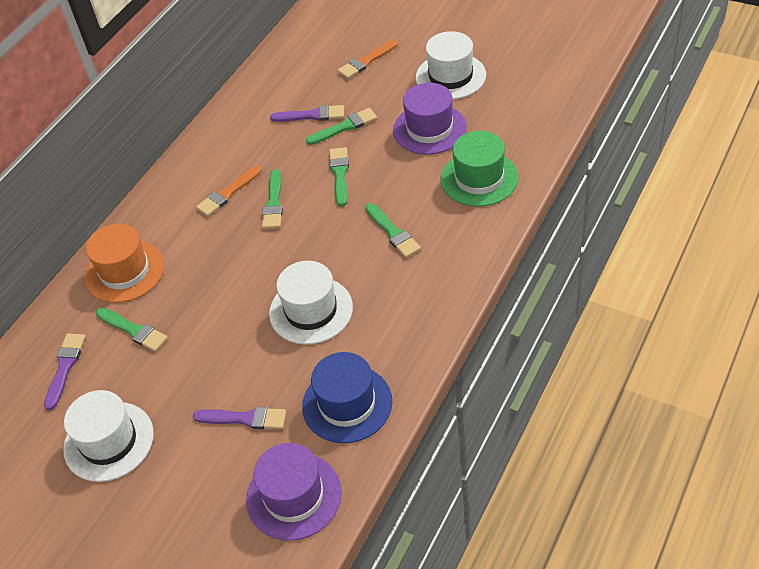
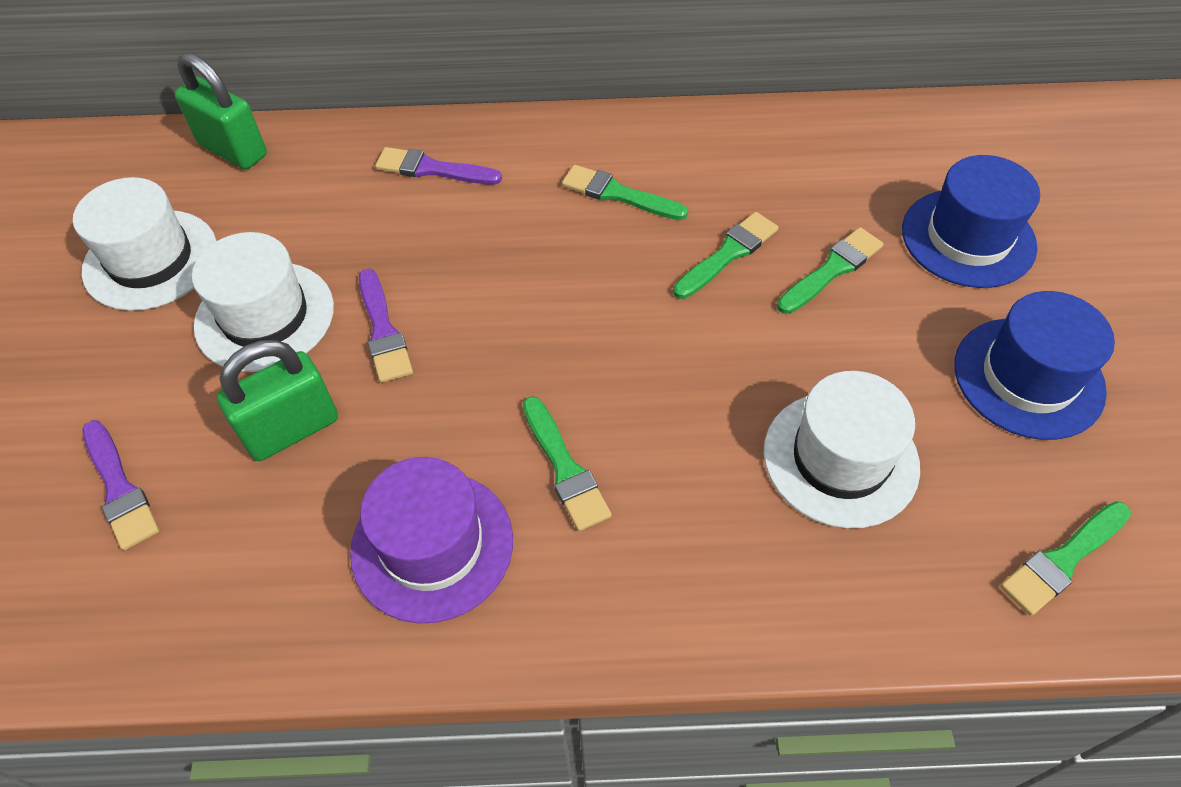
blue hat: 1 -> 2
green hat: 1 -> 0
green padlock: 0 -> 2
orange brush: 2 -> 0
orange hat: 1 -> 0
purple hat: 2 -> 1

